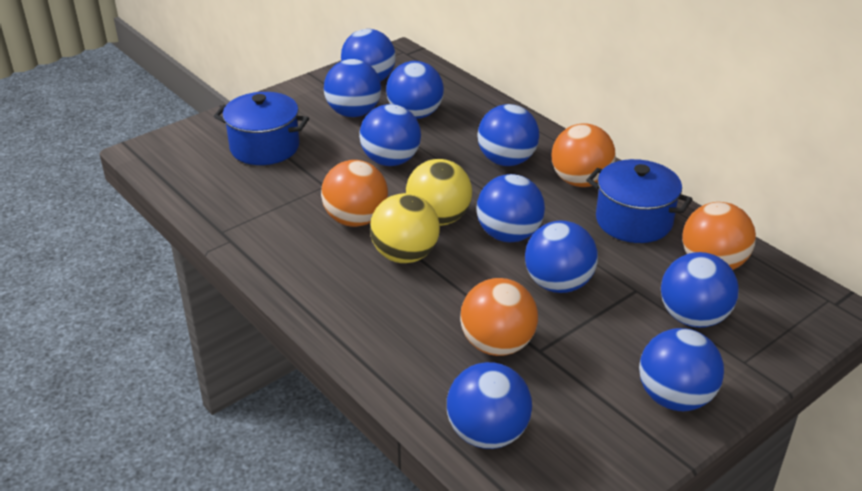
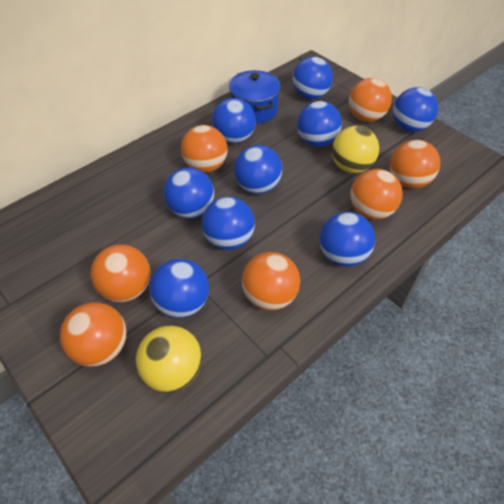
blue ball: 10 -> 9
blue pot: 2 -> 1
orange ball: 4 -> 7

